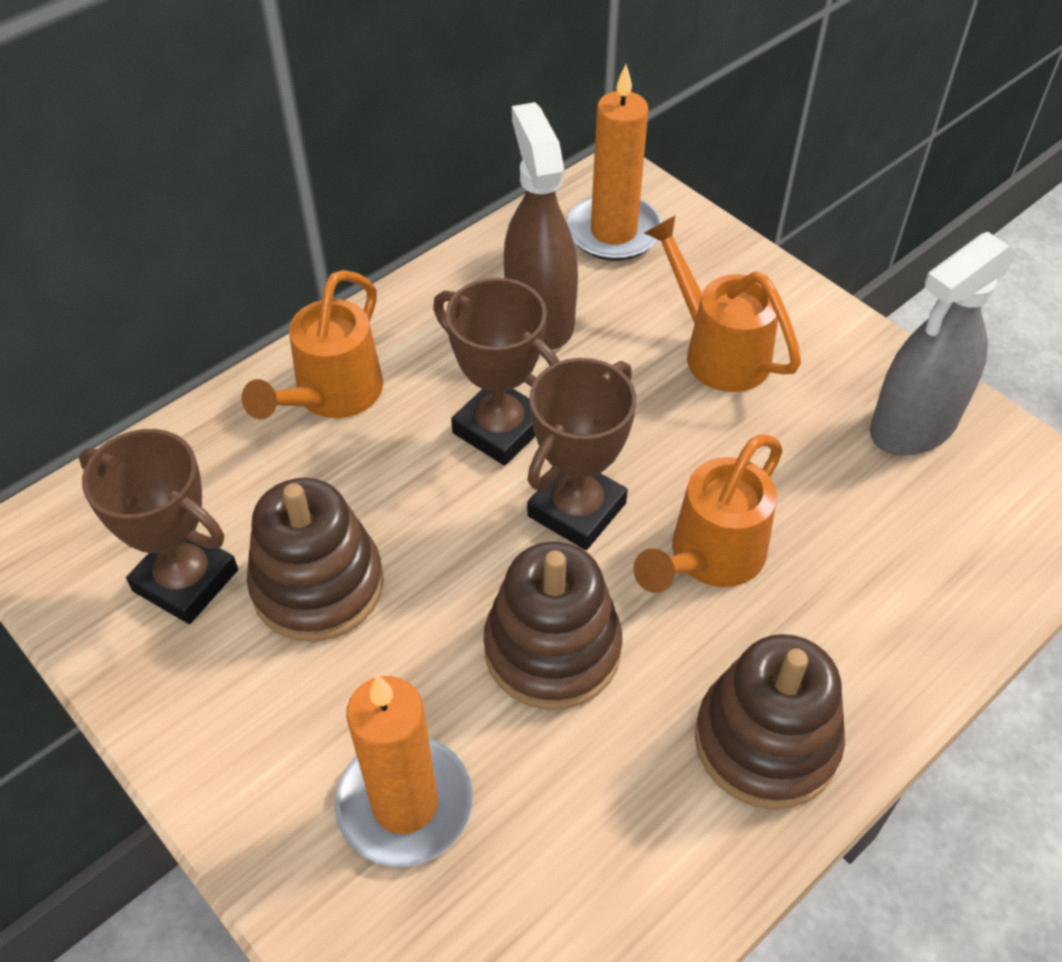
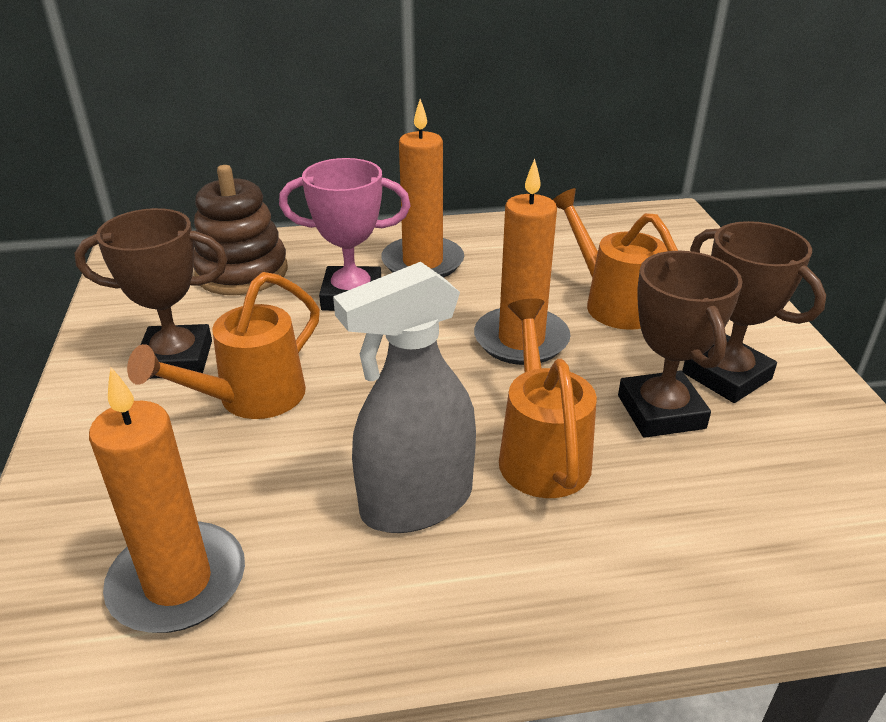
brown spray bottle: 1 -> 0
brown stacking toy: 3 -> 1
orange candle: 2 -> 3
pink trophy: 0 -> 1

